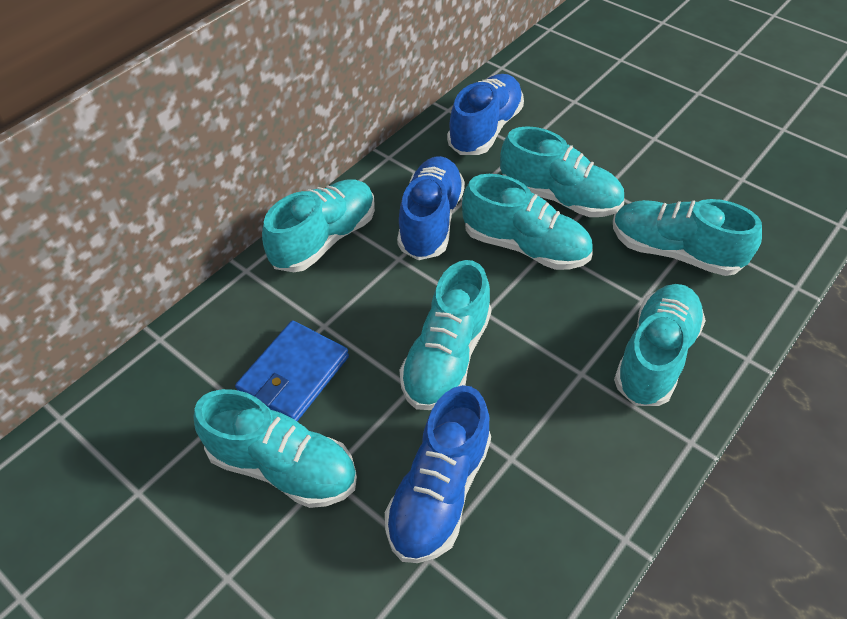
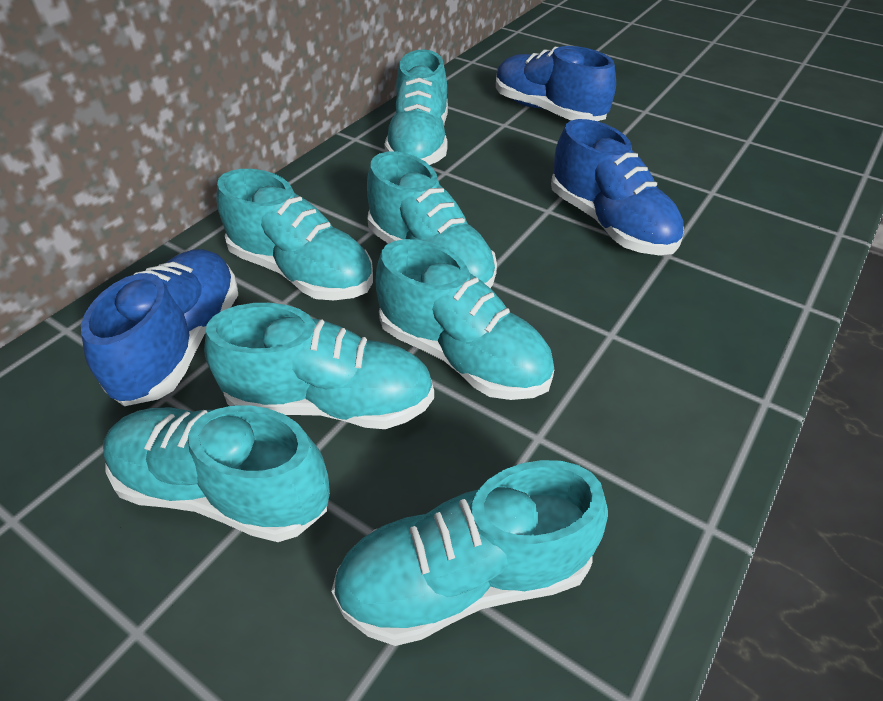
blue wallet: 1 -> 0

